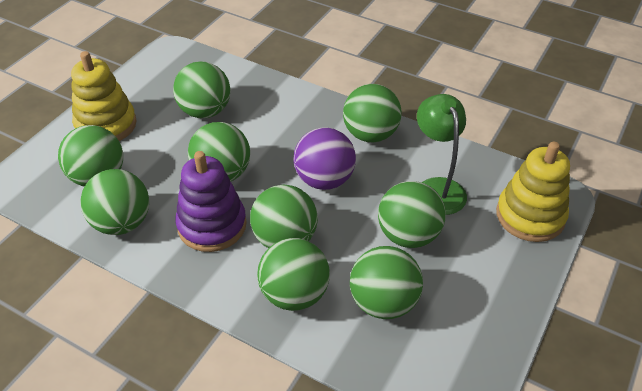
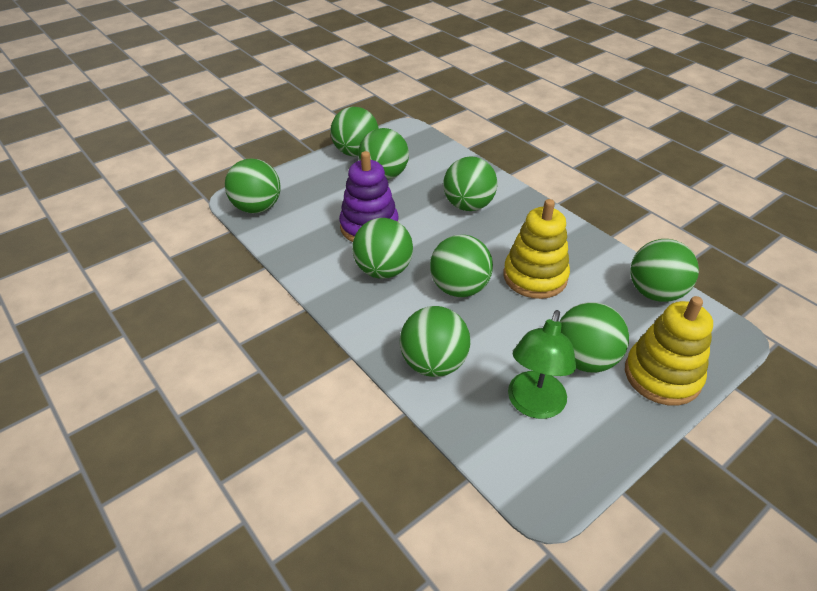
purple ball: 1 -> 0

